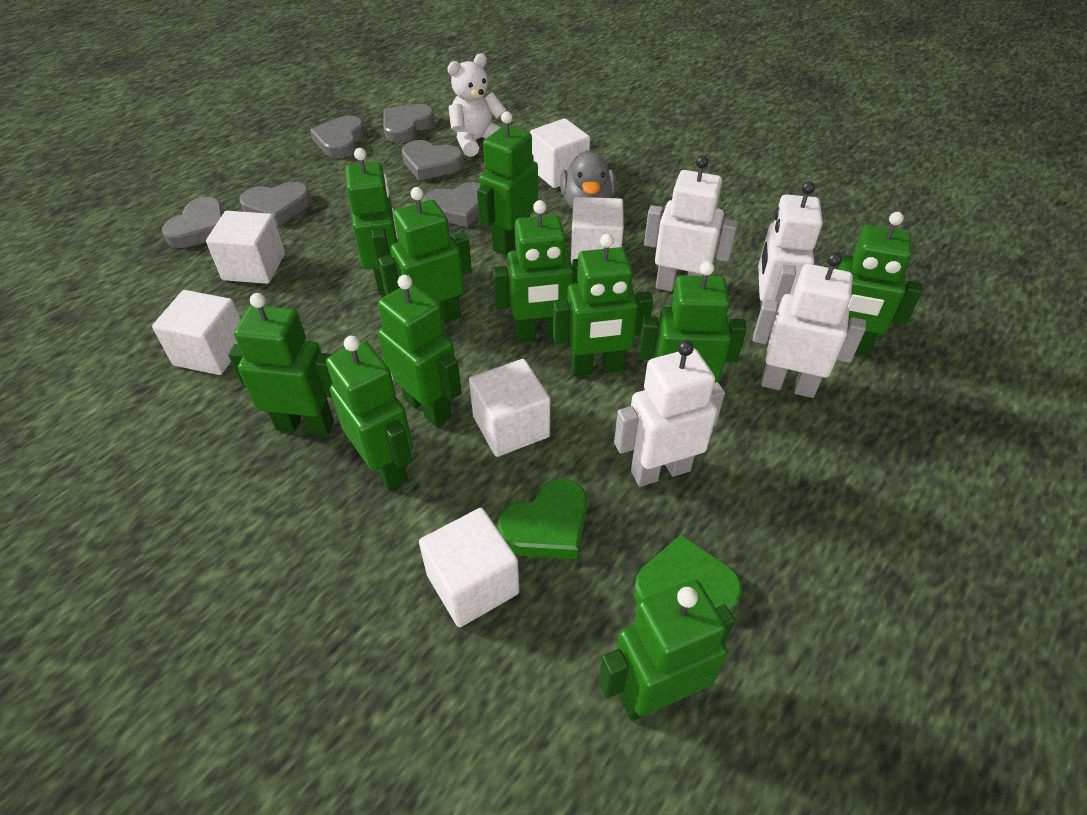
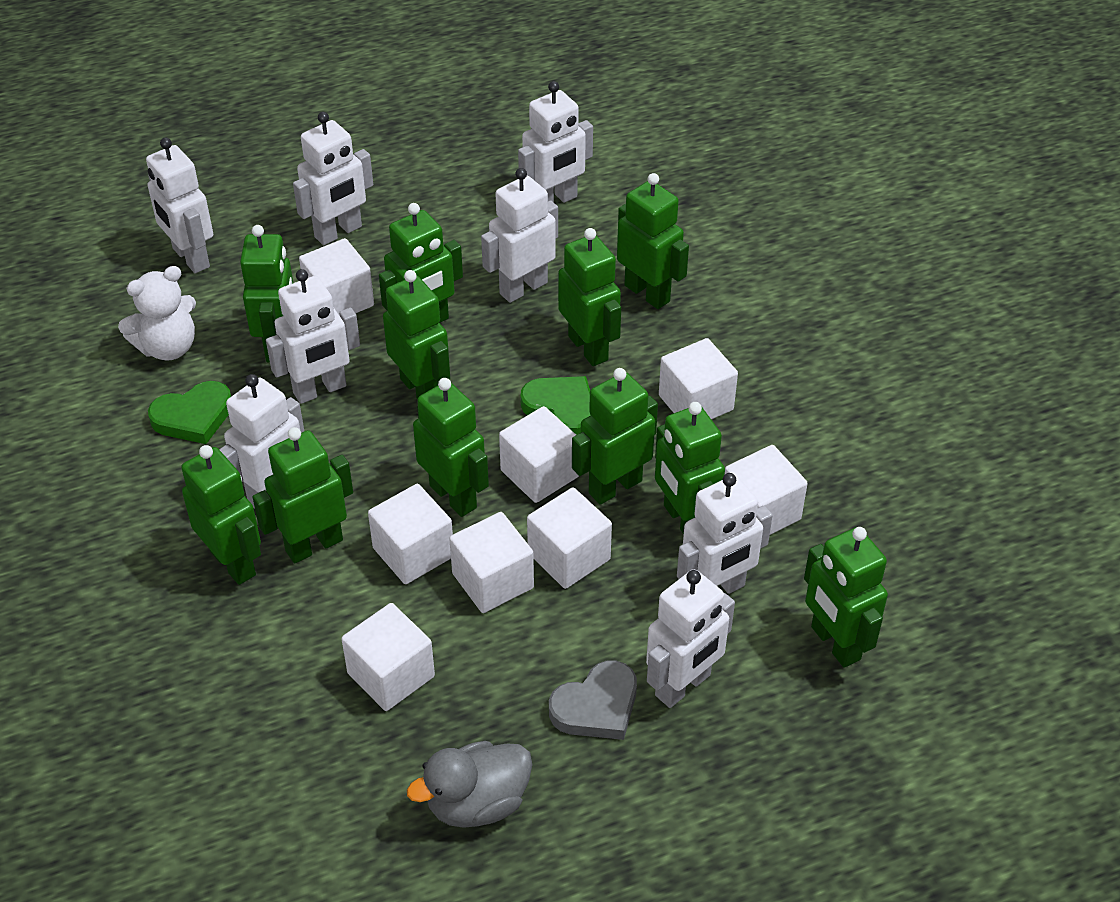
grey heart: 6 -> 1
white cube: 6 -> 8
white robot: 4 -> 8

